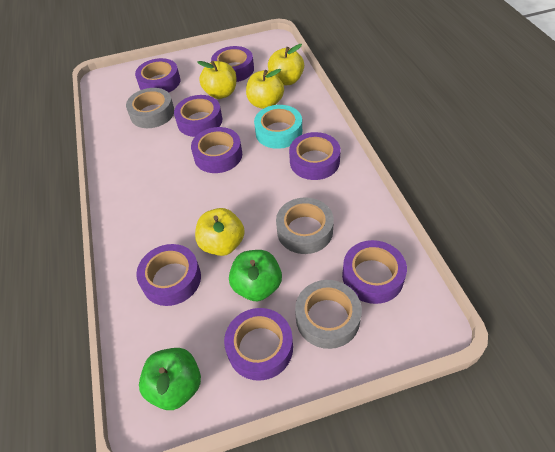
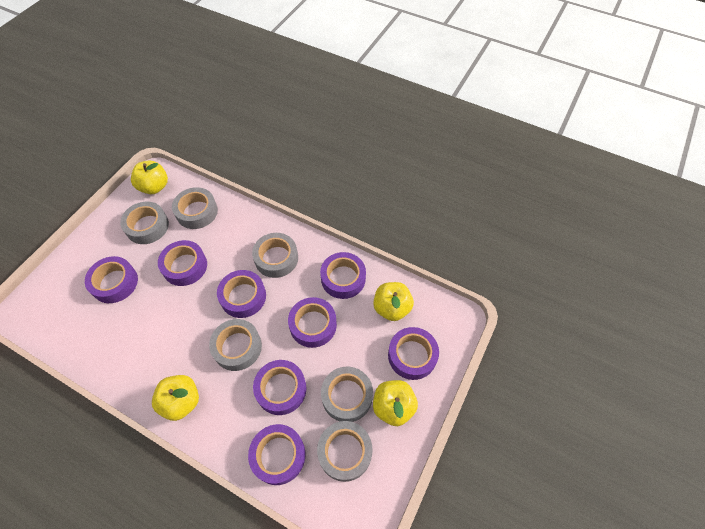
green apple: 2 -> 0
grey tape: 3 -> 6
turquoise tape: 1 -> 0

